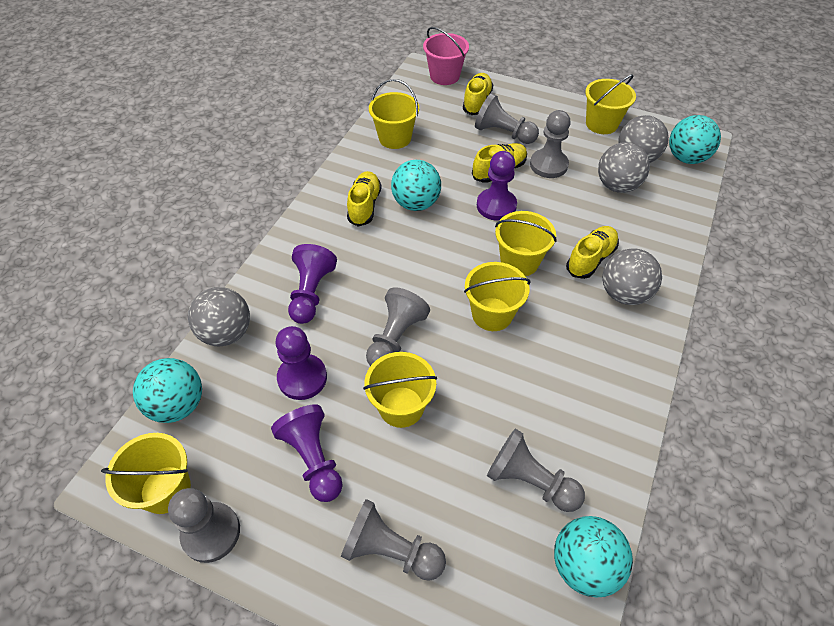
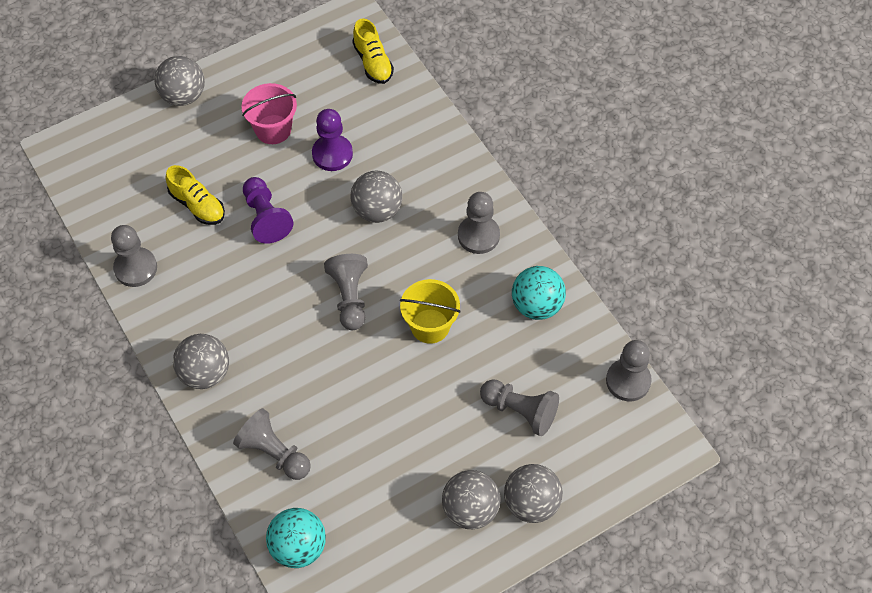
grey ball: 4 -> 5
purple pawn: 4 -> 2
turquoise ball: 4 -> 2
yellow bucket: 6 -> 1
yellow shoe: 4 -> 2

